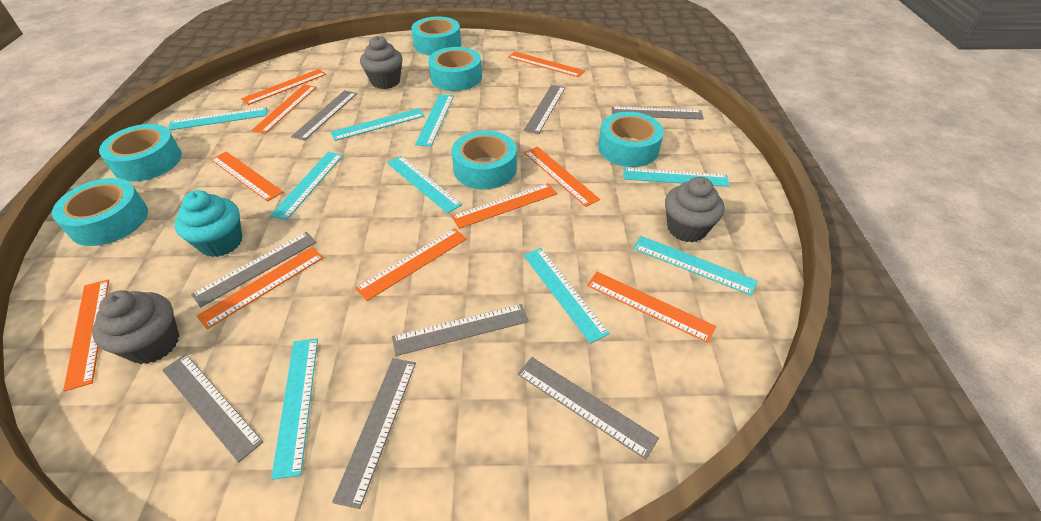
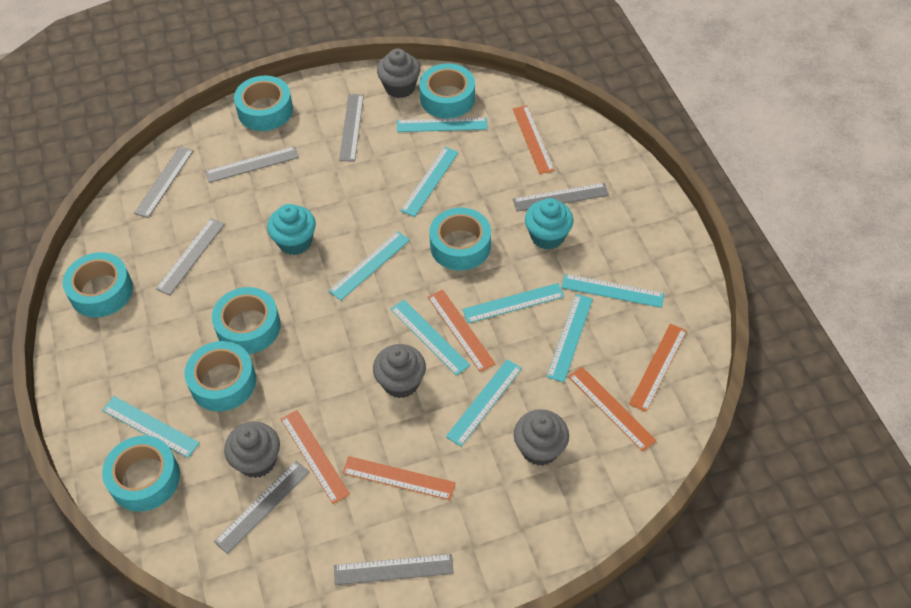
grey cupcake: 3 -> 4
grey ruler: 8 -> 7
orange ruler: 10 -> 6
turquoise cupcake: 1 -> 2
turquoise tape: 6 -> 7

